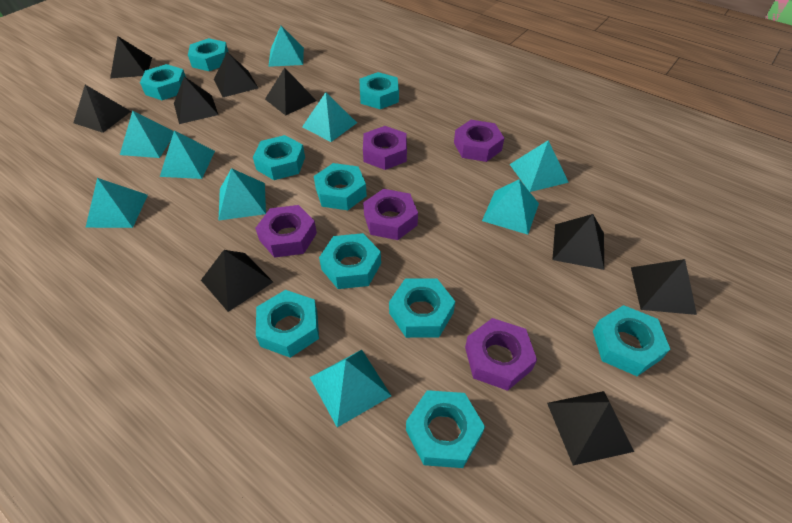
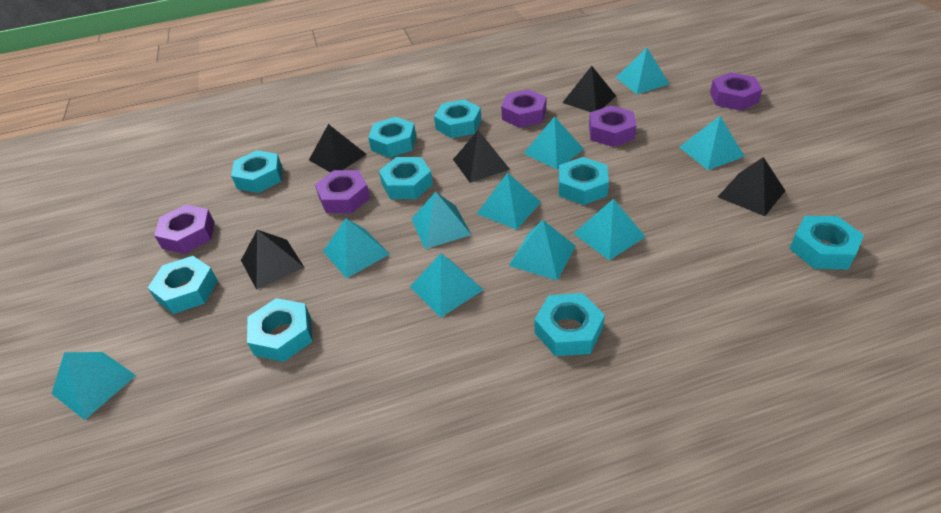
black pyramid: 9 -> 5
turquoise nut: 10 -> 9
turquoise pyramid: 9 -> 10

